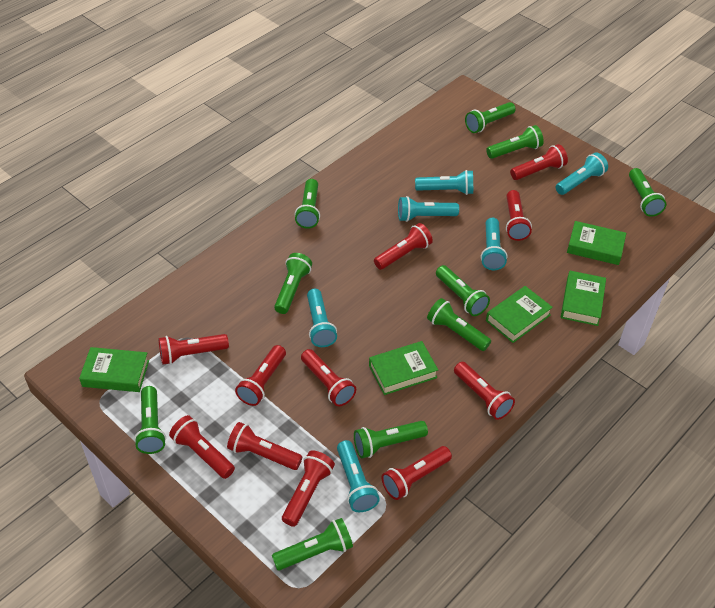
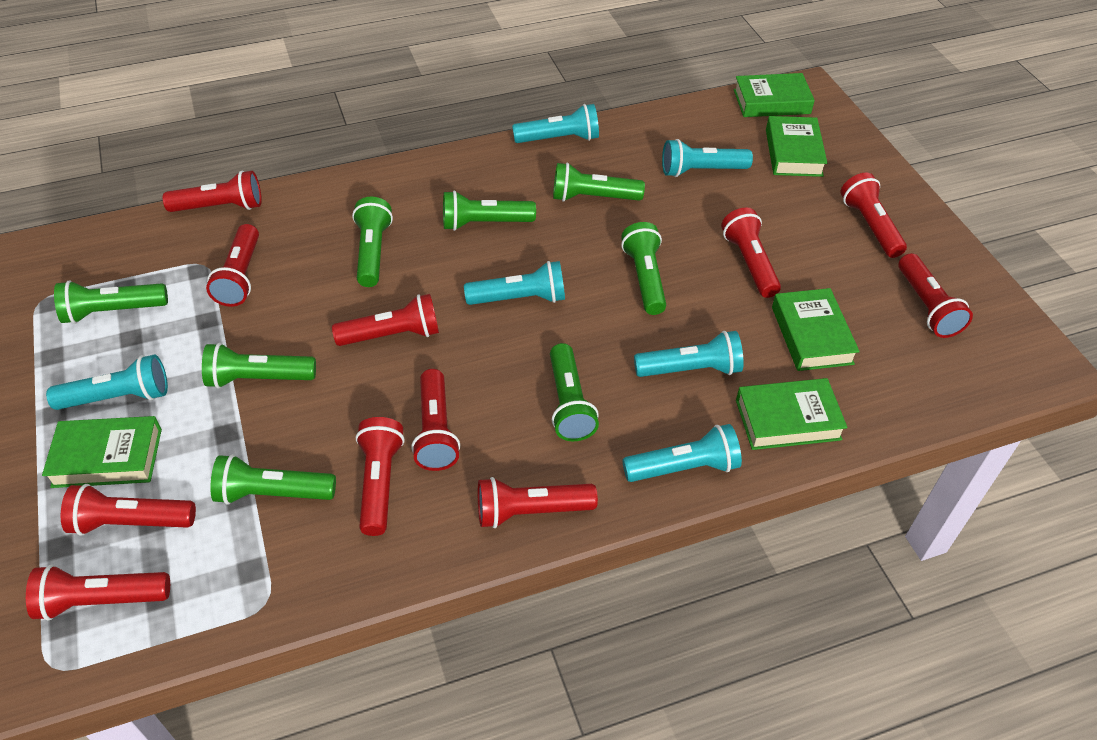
green flashlight: 10 -> 8

